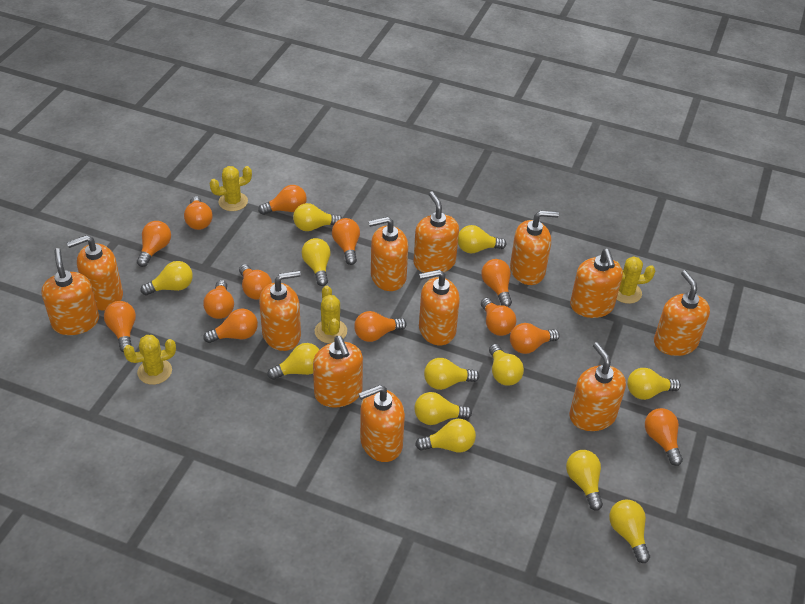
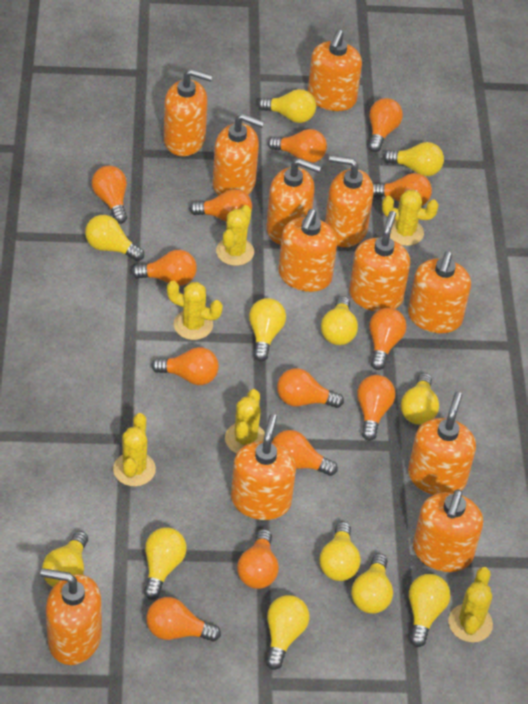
yellow cactus: 4 -> 6

